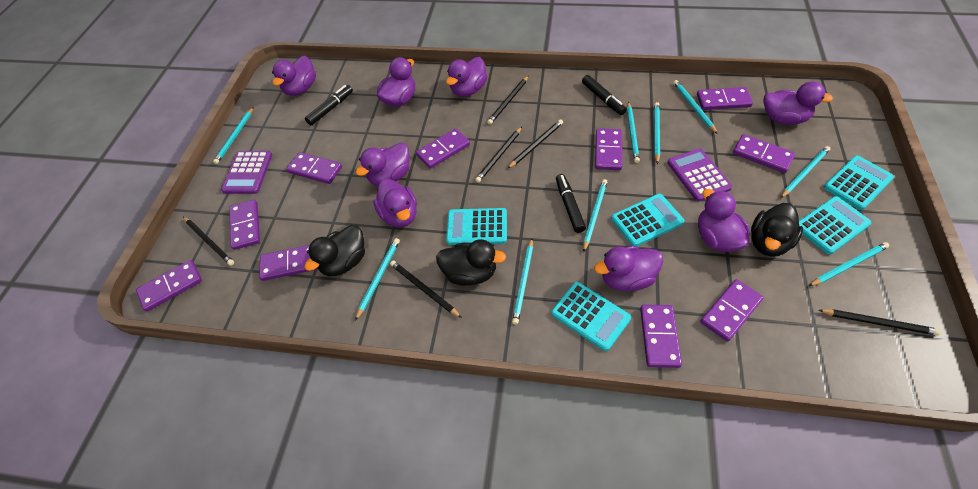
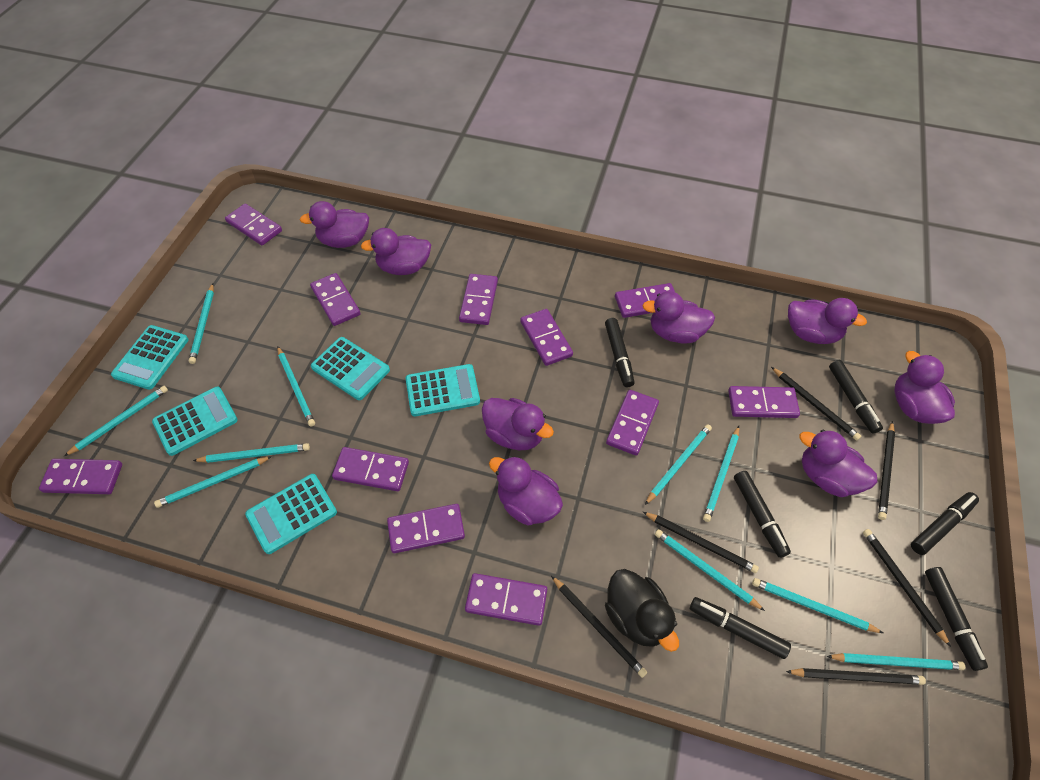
black duck: 3 -> 1
black marker: 3 -> 6
purple calculator: 2 -> 0
purple domino: 10 -> 11
turquoise pencil: 9 -> 10

